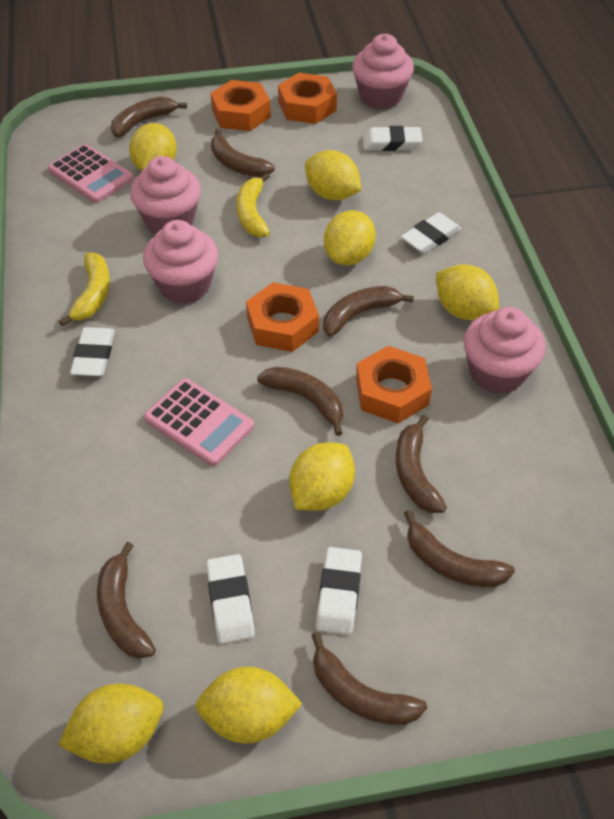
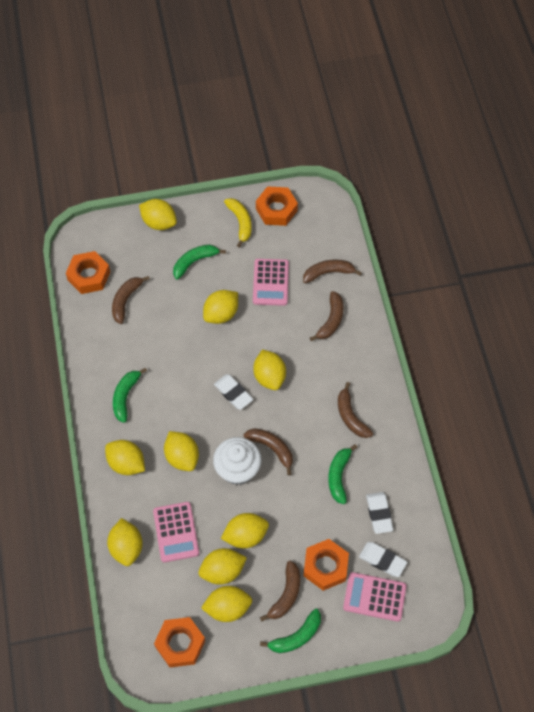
brown banana: 8 -> 6
green banana: 0 -> 4
pink calculator: 2 -> 3
pink cupcake: 4 -> 0
white cupcake: 0 -> 1
white eraser: 5 -> 3
yellow banana: 2 -> 1
yellow lemon: 7 -> 9

